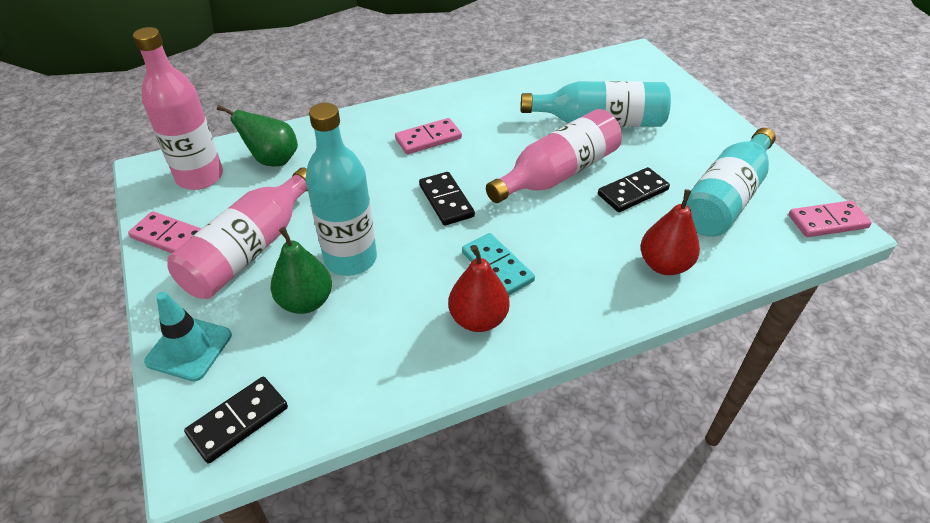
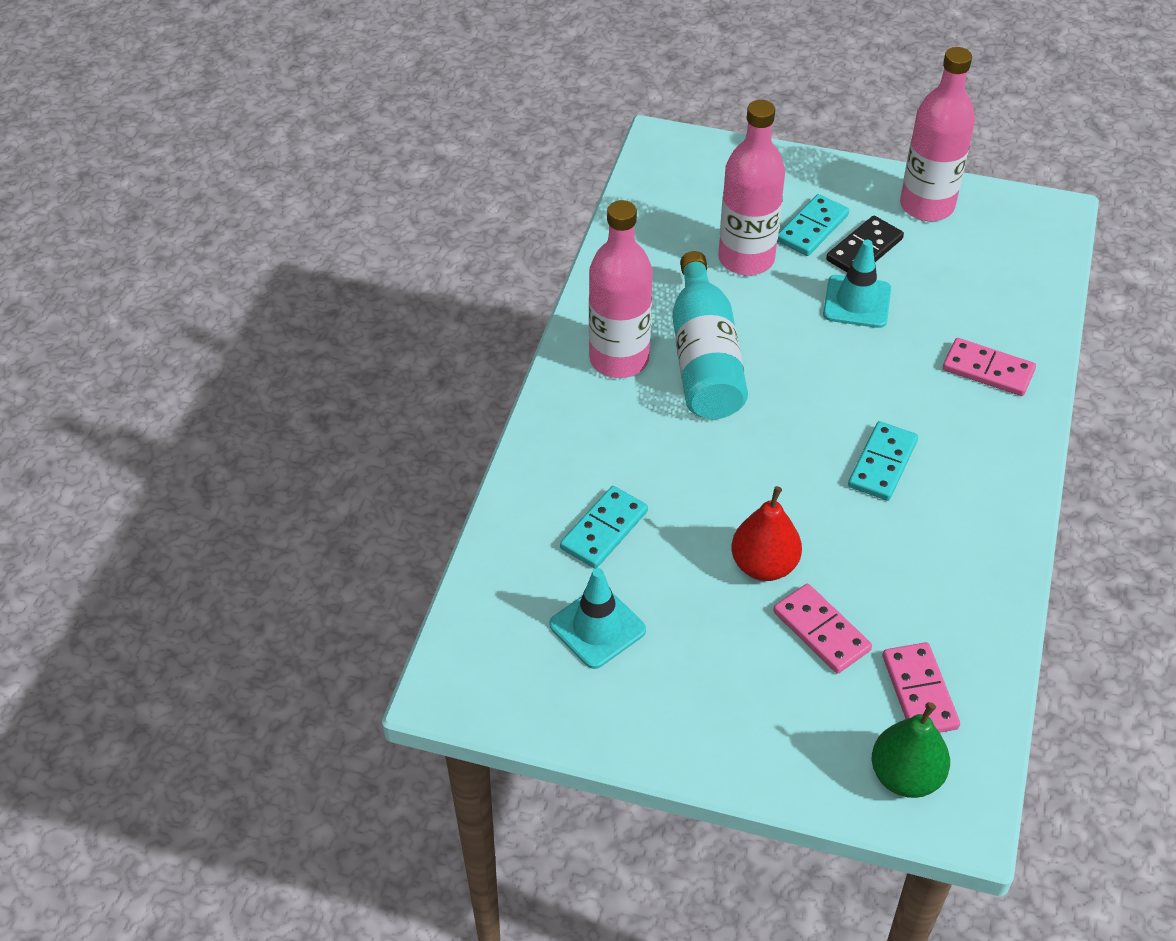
black domino: 3 -> 1
green pear: 2 -> 1
red pear: 2 -> 1
turquoise bottle: 3 -> 1
turquoise domino: 1 -> 3
turquoise traffic cone: 1 -> 2

